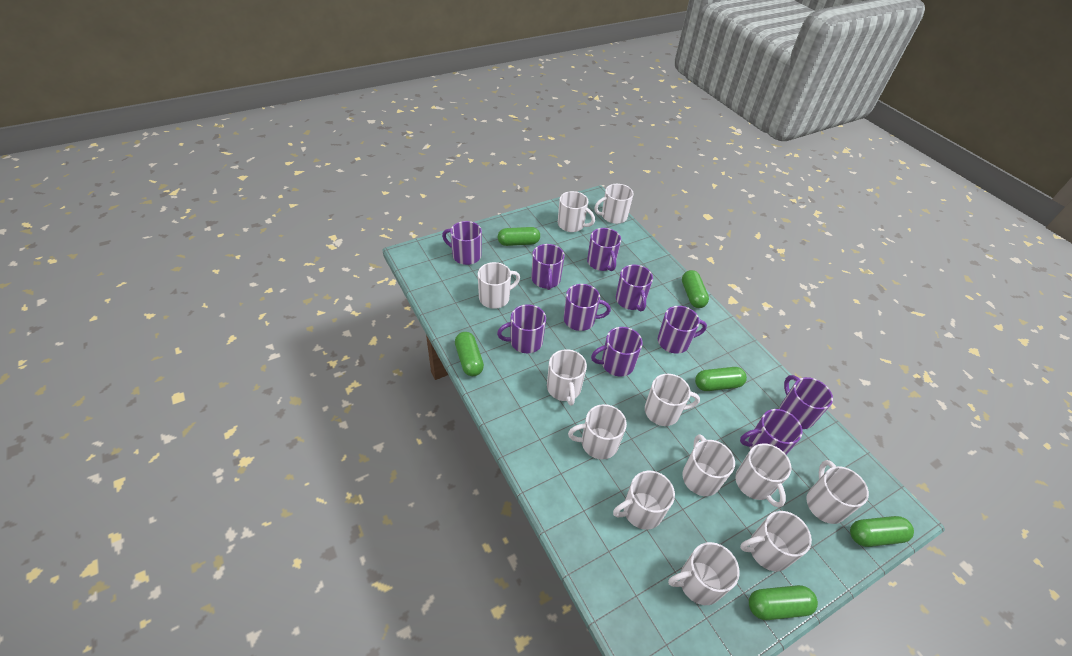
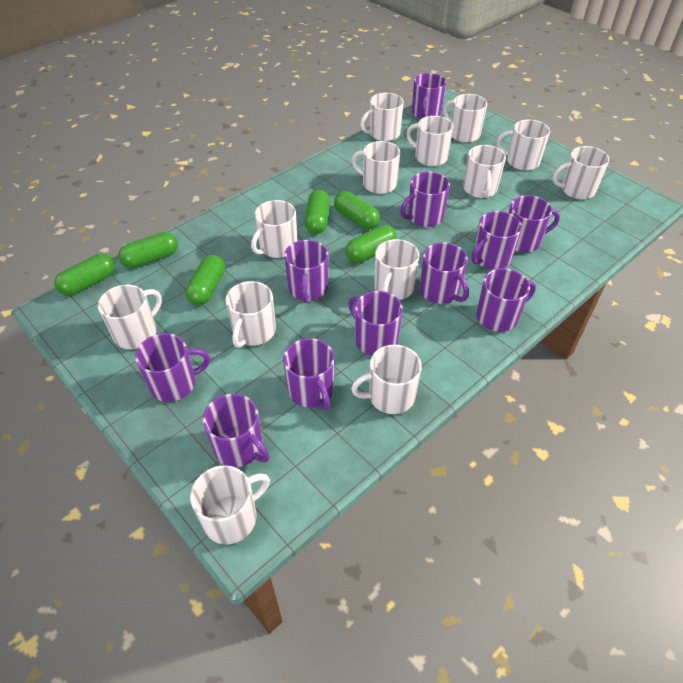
purple mug: 10 -> 11
white mug: 12 -> 13

